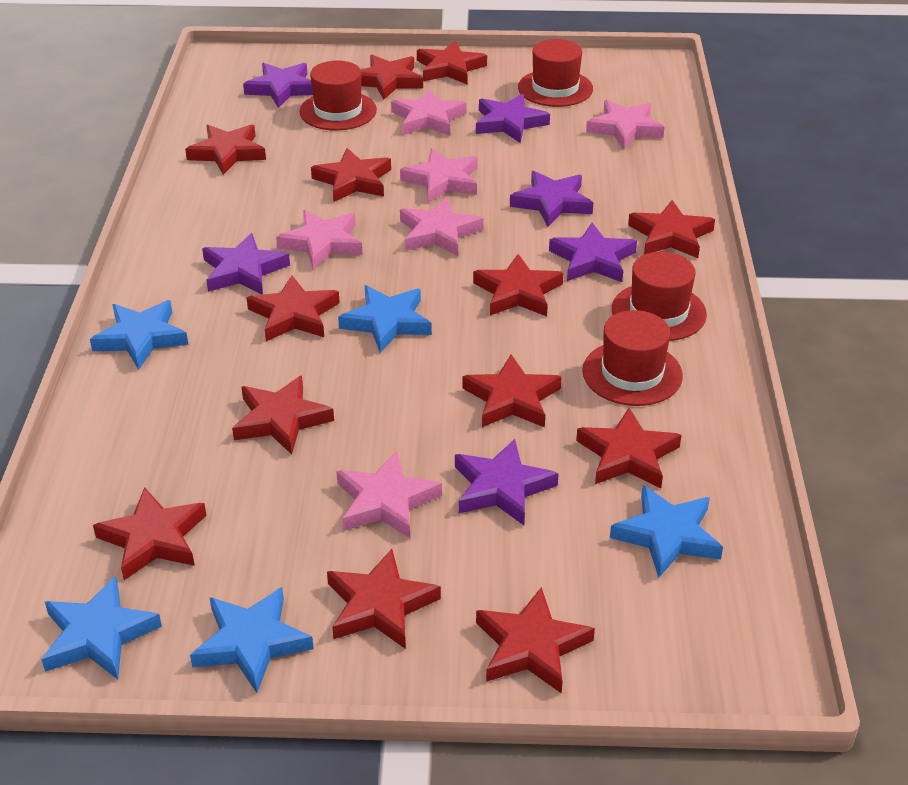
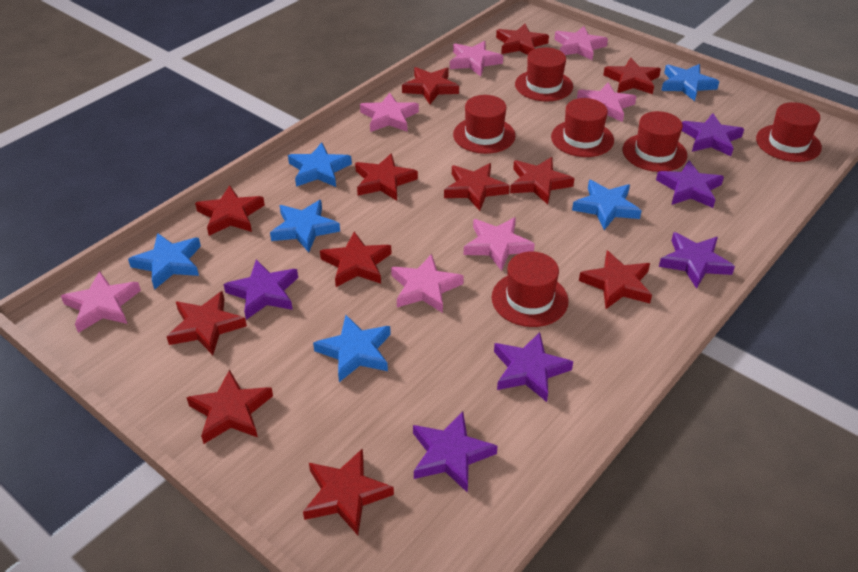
blue star: 5 -> 6
pink star: 6 -> 7
red hat: 4 -> 6
red star: 13 -> 12

